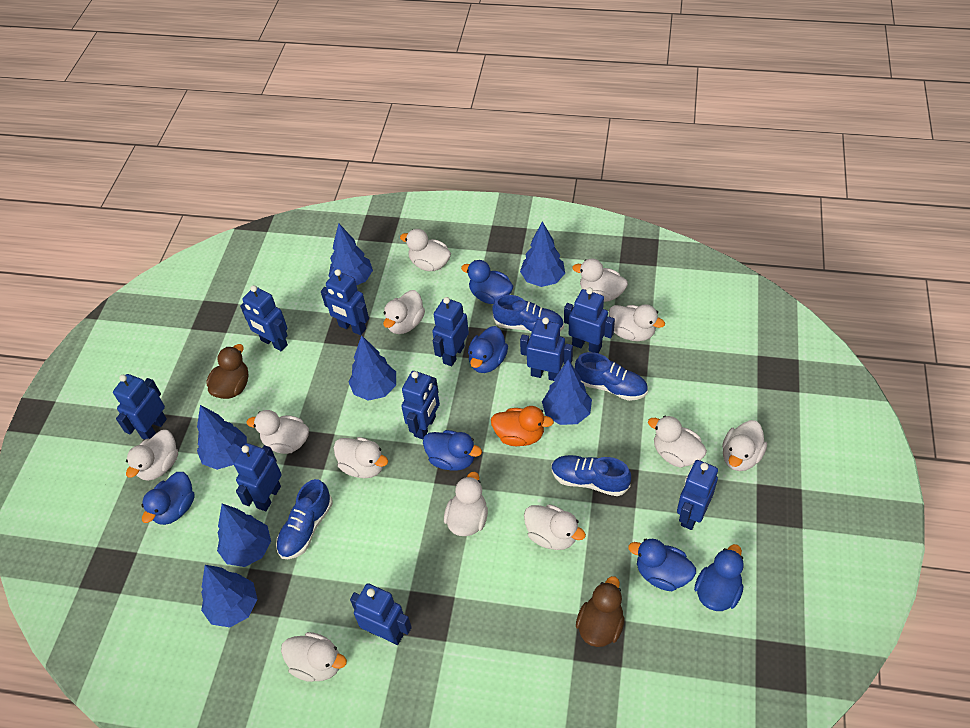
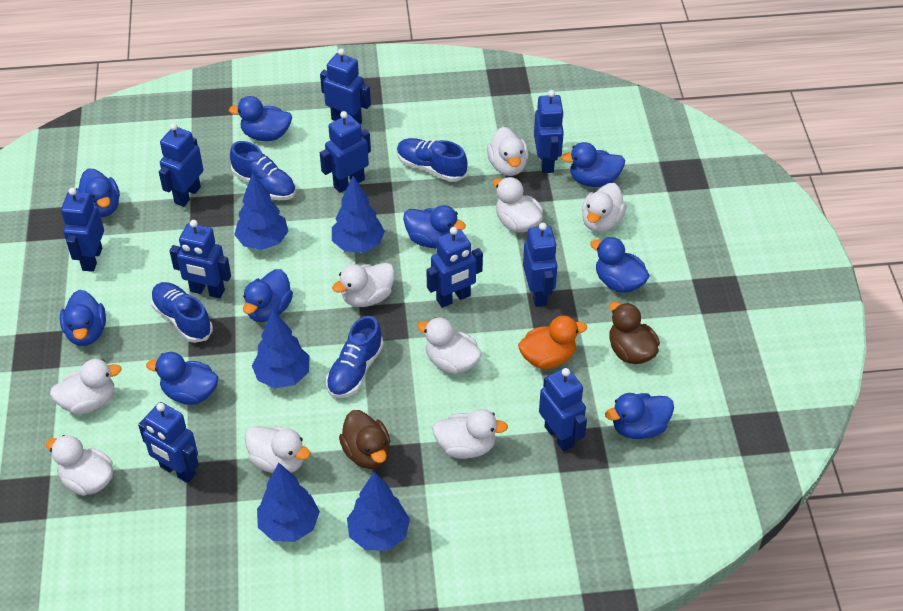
blue duck: 6 -> 9
blue tree: 7 -> 5
white duck: 12 -> 9

